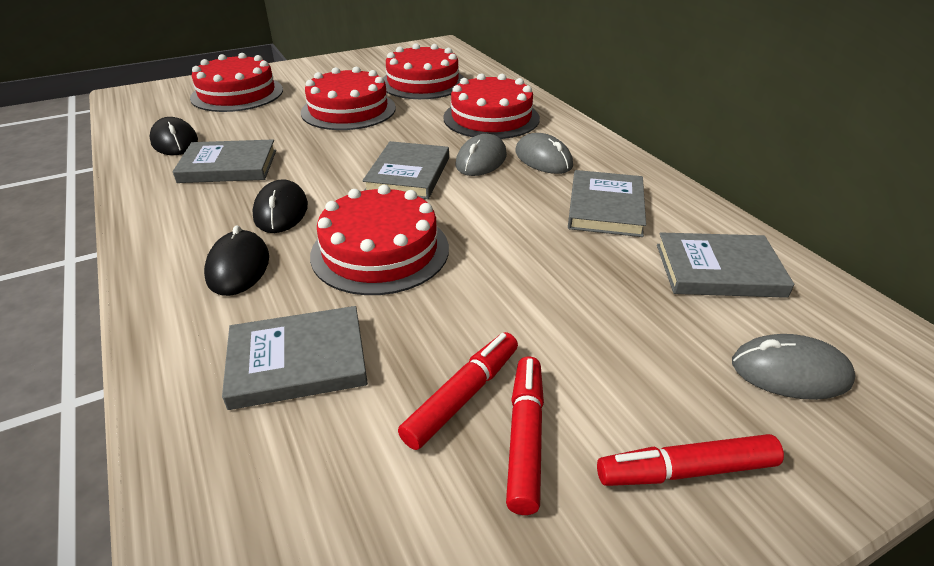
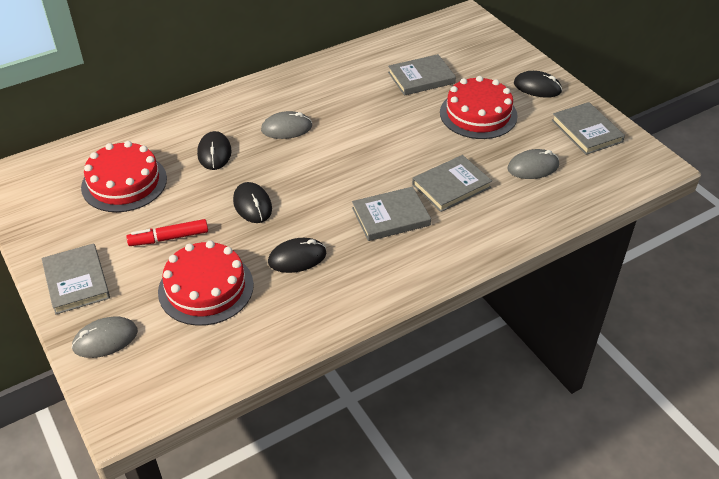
black mouse: 3 -> 4
red cake: 5 -> 3
red marker: 3 -> 1

